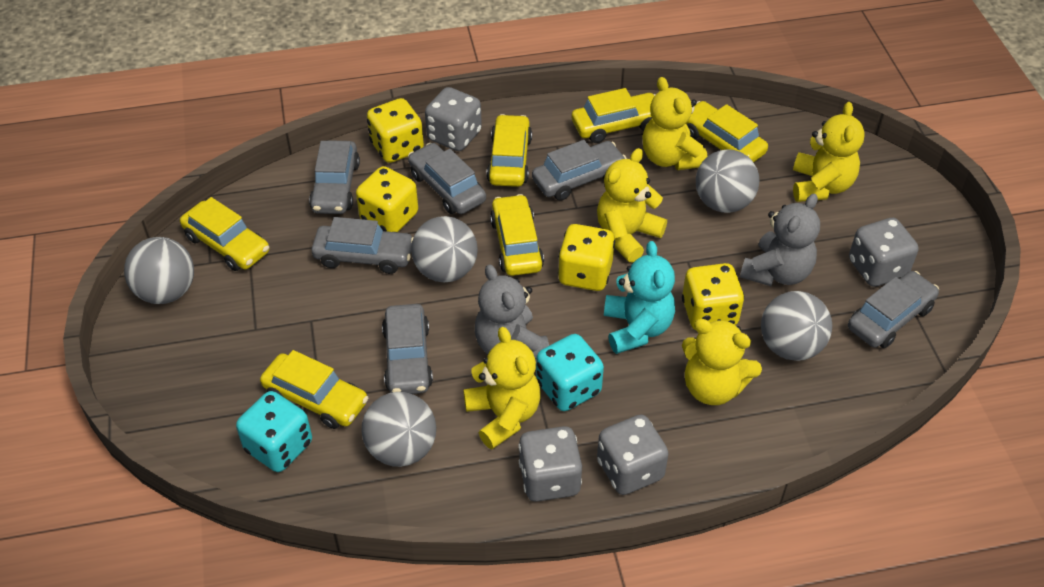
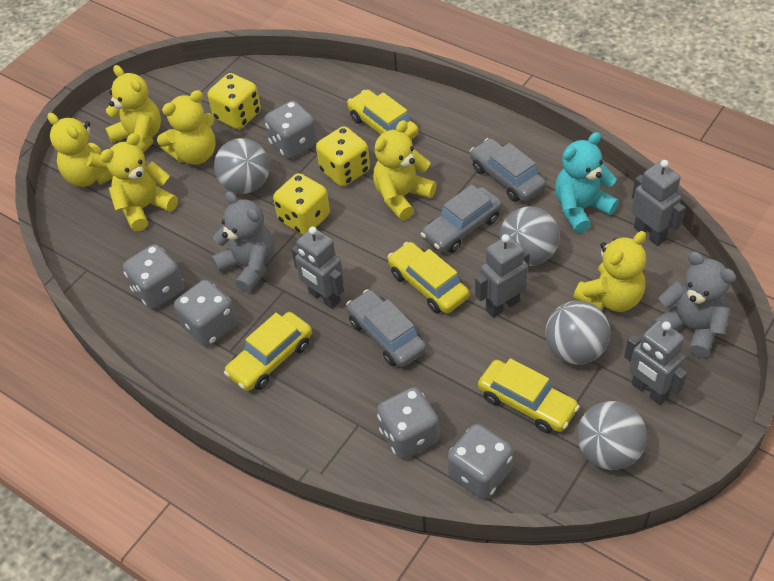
grey ball: 5 -> 4
grey car: 6 -> 3
grey dice: 4 -> 5
grey robot: 0 -> 4
turquoise dice: 2 -> 0
yellow car: 6 -> 4
yellow dice: 4 -> 3
yellow teddy bear: 5 -> 6

